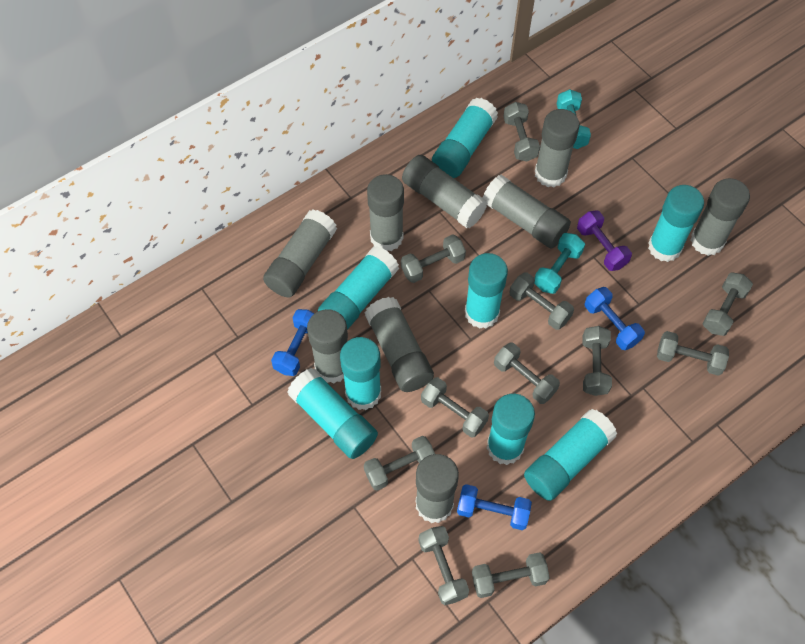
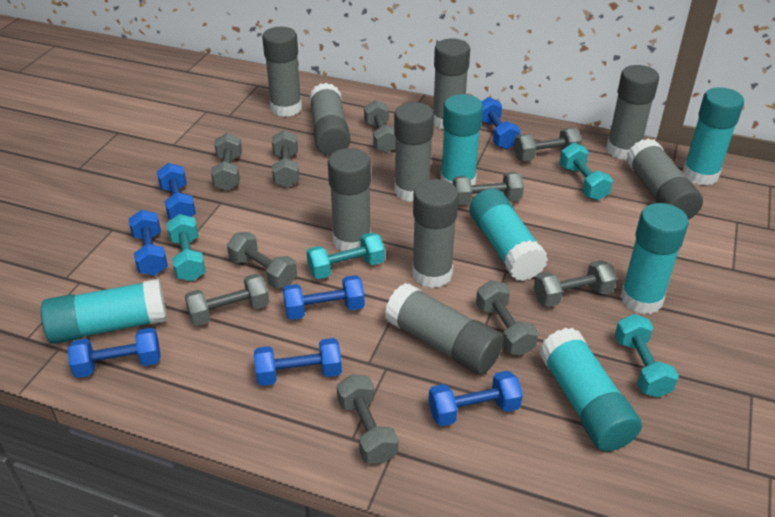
blue dumbbell: 3 -> 7
grey dumbbell: 11 -> 10
purple dumbbell: 1 -> 0
turquoise dumbbell: 2 -> 4
turquoise glue stick: 8 -> 6

